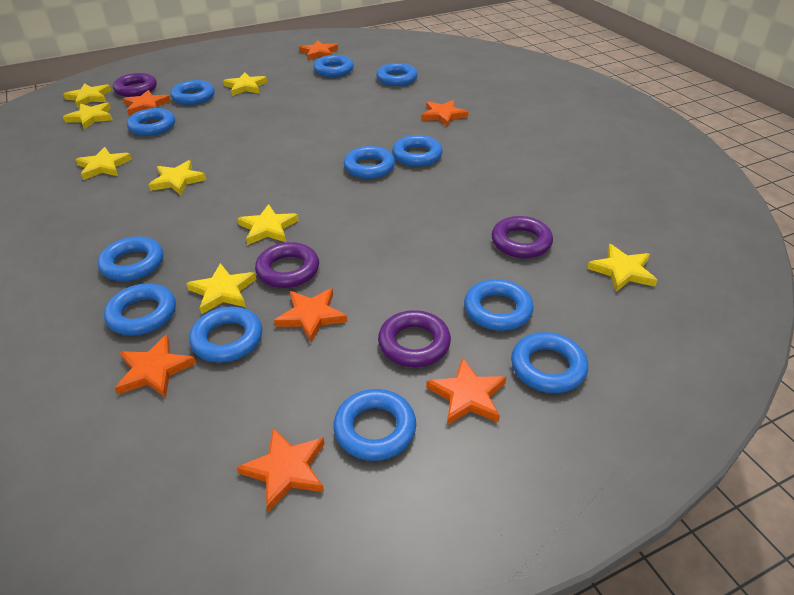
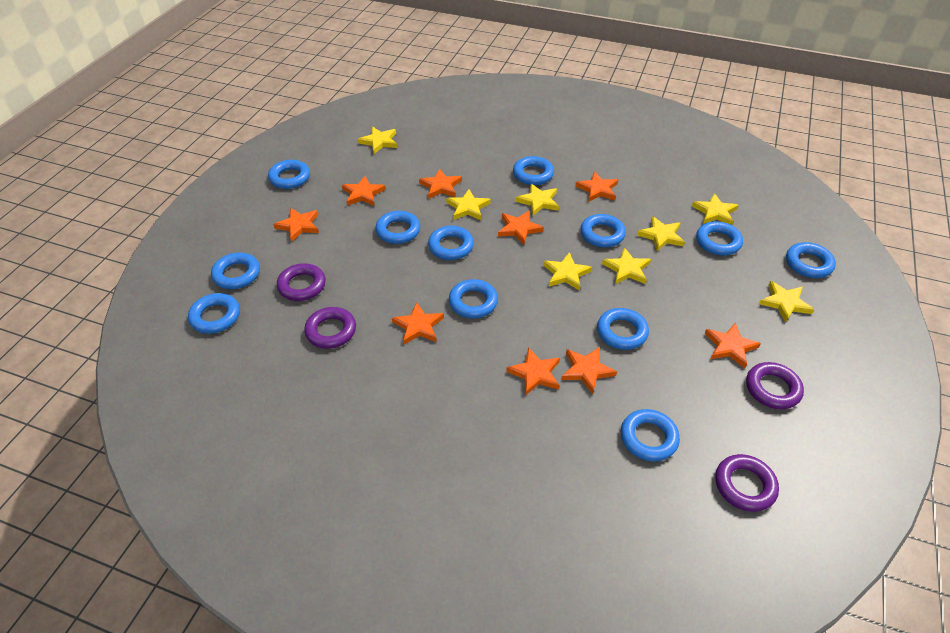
orange star: 7 -> 9

